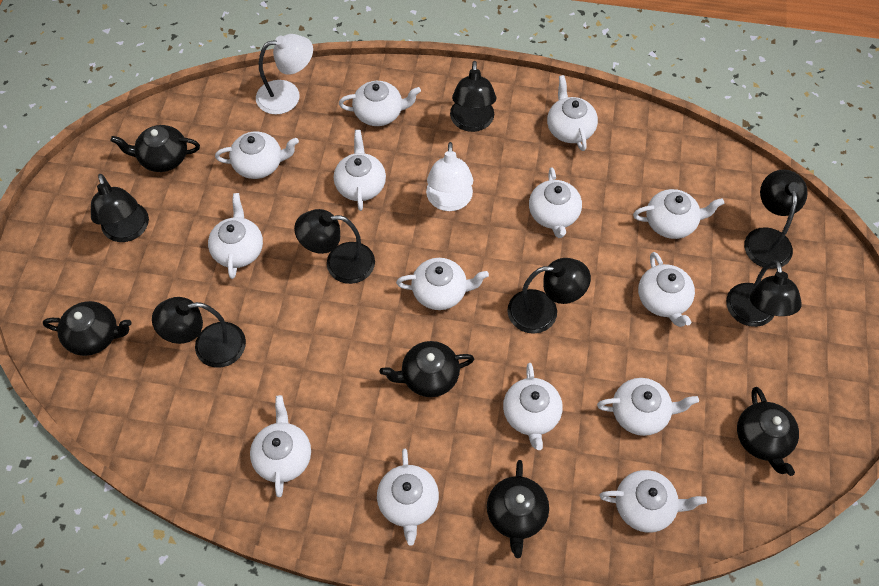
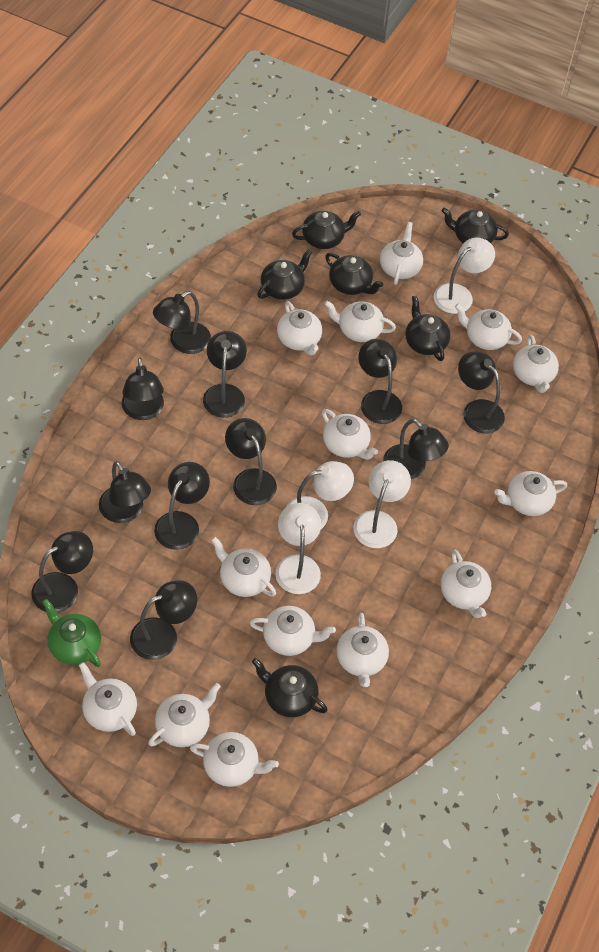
black lamp: 7 -> 11
black teapot: 5 -> 6
green teapot: 0 -> 1
white lamp: 2 -> 4

